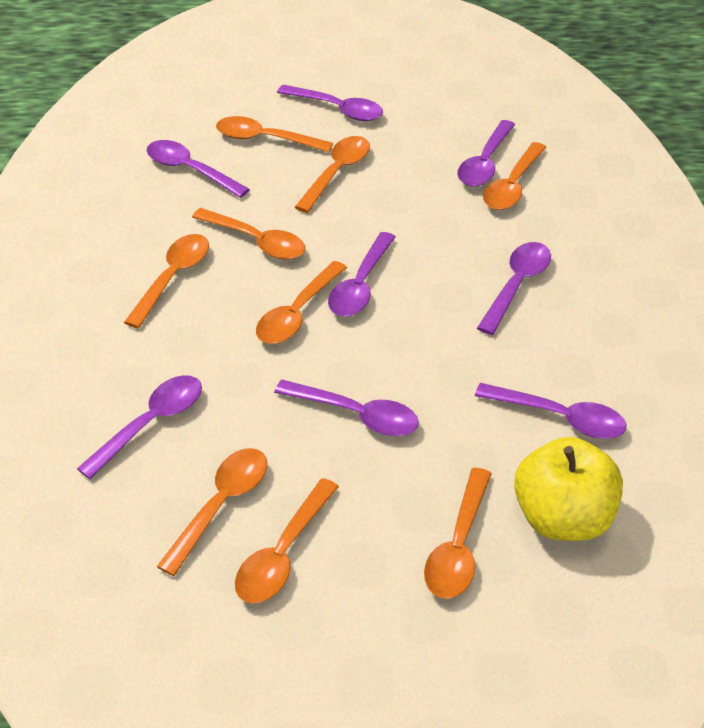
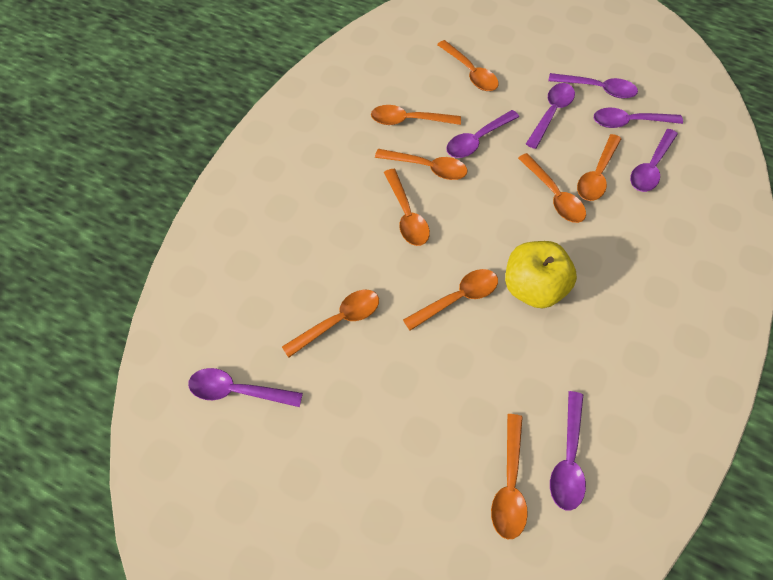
purple spoon: 8 -> 7

